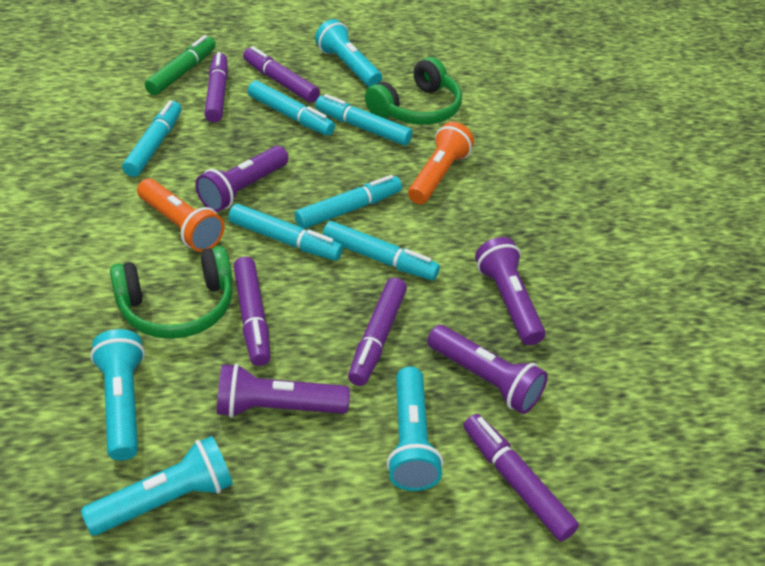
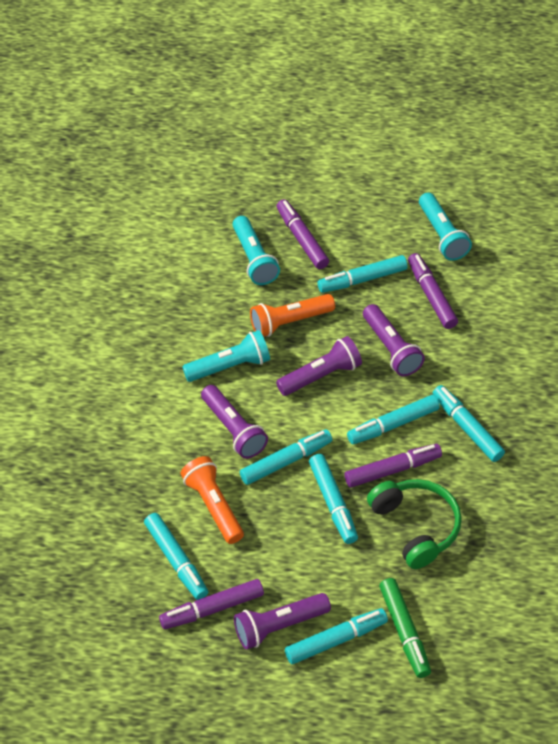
green headphones: 2 -> 1
purple marker: 5 -> 4
turquoise flashlight: 4 -> 3
turquoise marker: 6 -> 7

